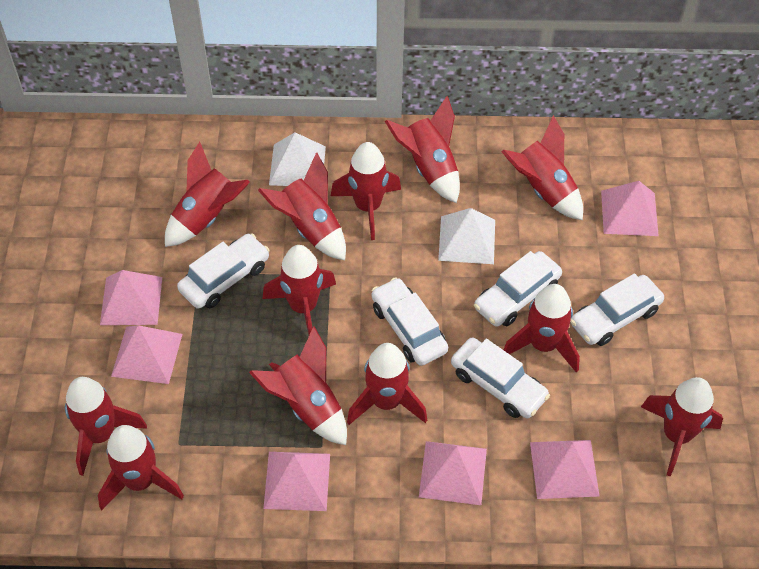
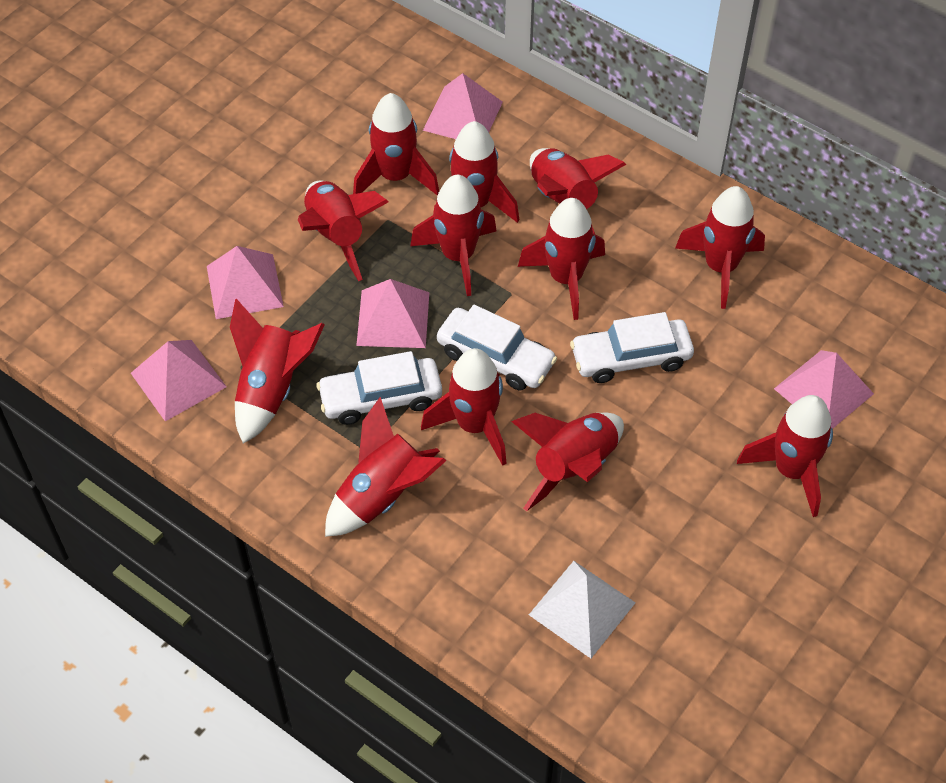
pink pyramid: 6 -> 5
white car: 5 -> 3
white pyramid: 2 -> 1

